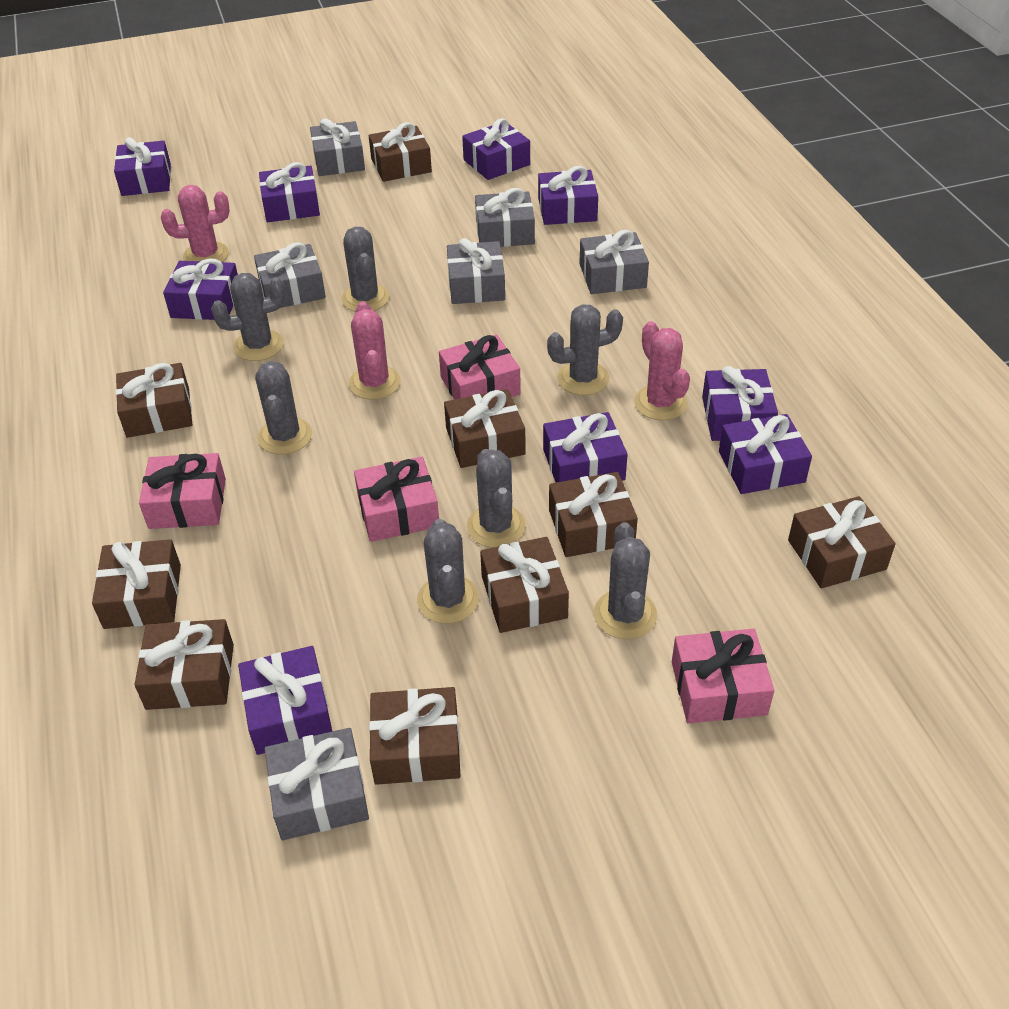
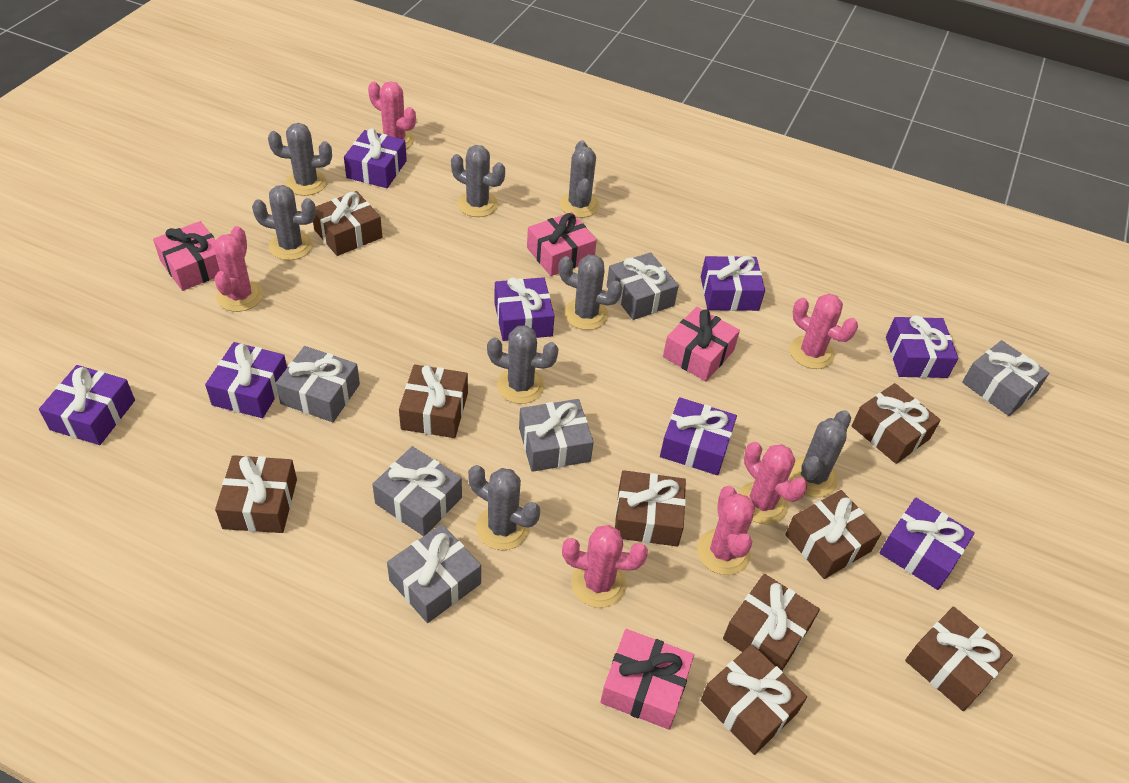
grey cactus: 7 -> 8
pink cactus: 3 -> 6
purple gift: 9 -> 8

